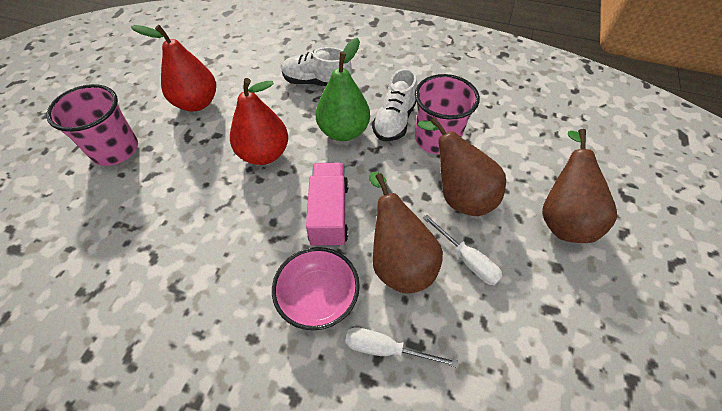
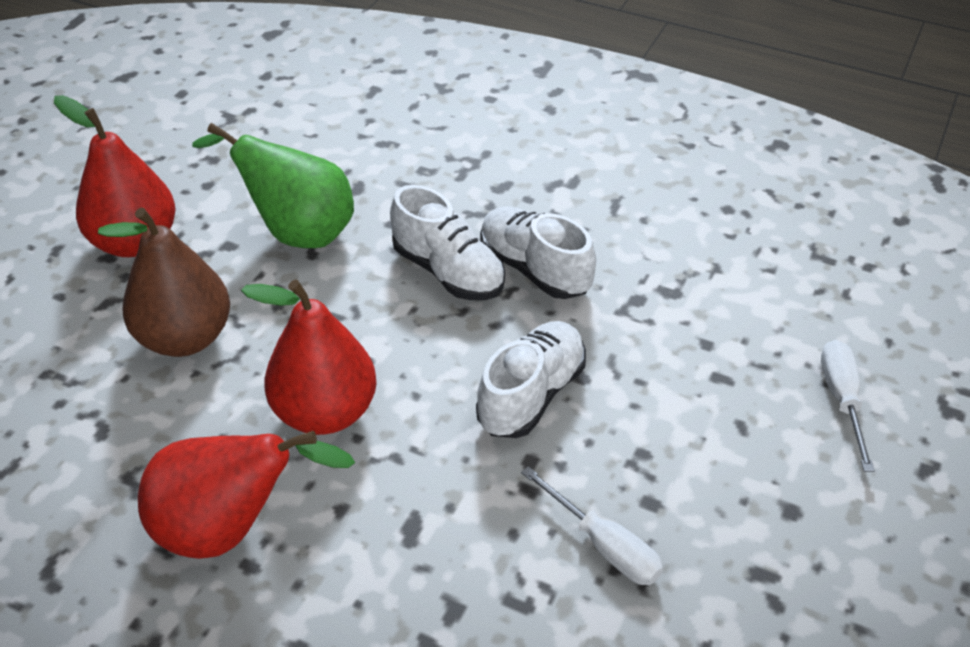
brown pear: 3 -> 1
pink bowl: 1 -> 0
pink cup: 2 -> 0
pink truck: 1 -> 0
red pear: 2 -> 3
white shoe: 2 -> 3

